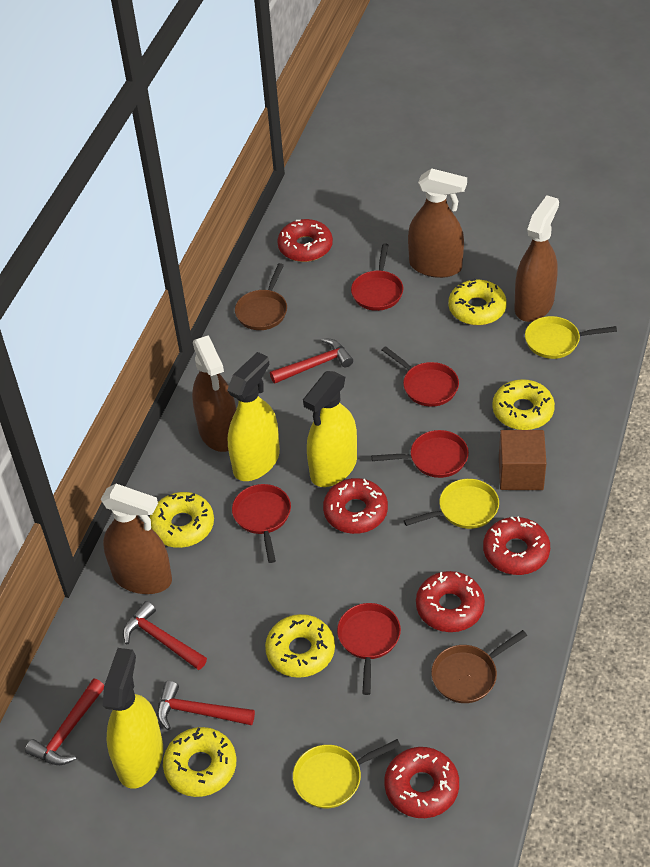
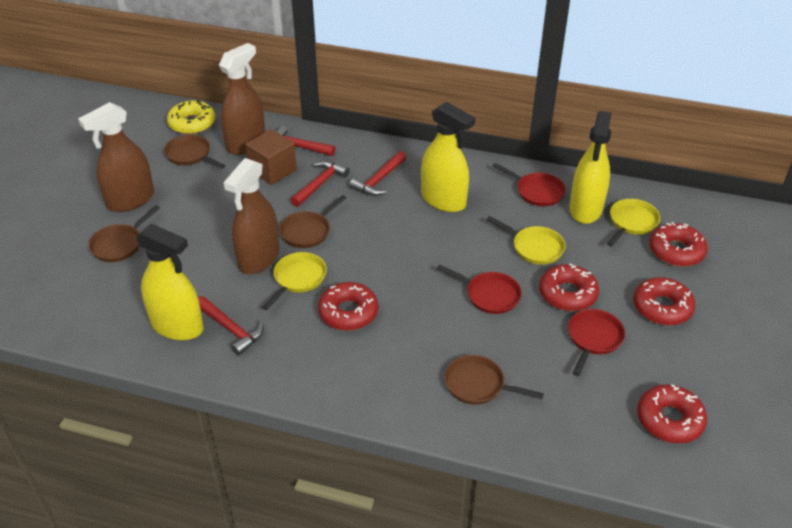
brown pan: 2 -> 4
brown spray bottle: 4 -> 3
red pan: 5 -> 3
yellow donut: 5 -> 1

